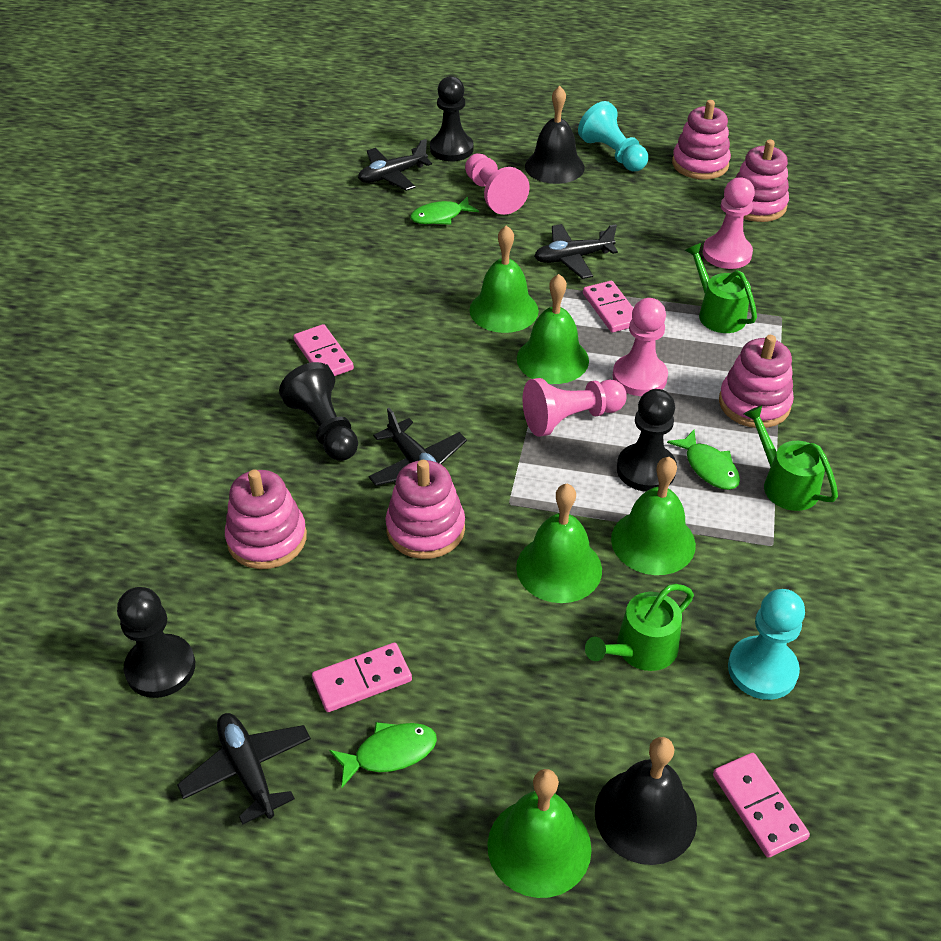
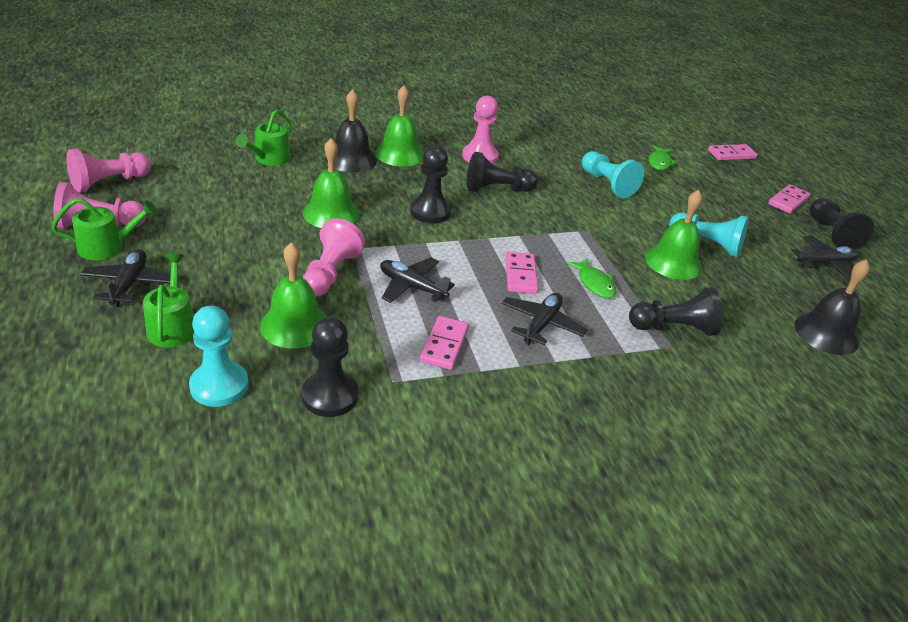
black pawn: 4 -> 5
green bell: 5 -> 4
green fish: 3 -> 2
pink stacking toy: 5 -> 0
turquoise pawn: 2 -> 3

